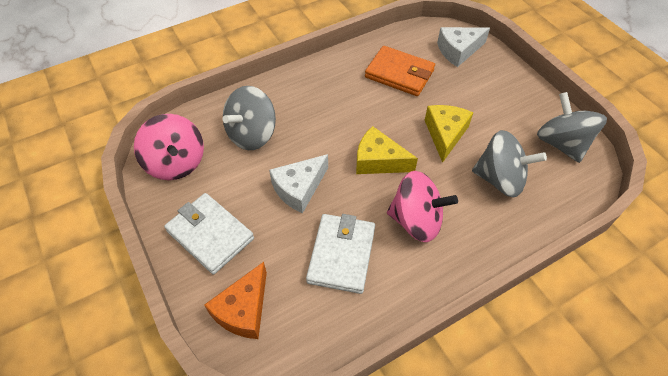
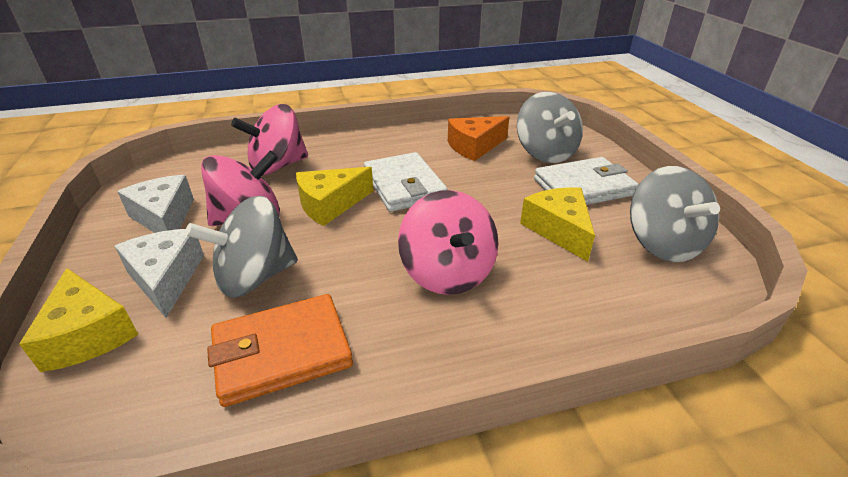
pink spinning top: 2 -> 3
yellow cheese: 2 -> 3

